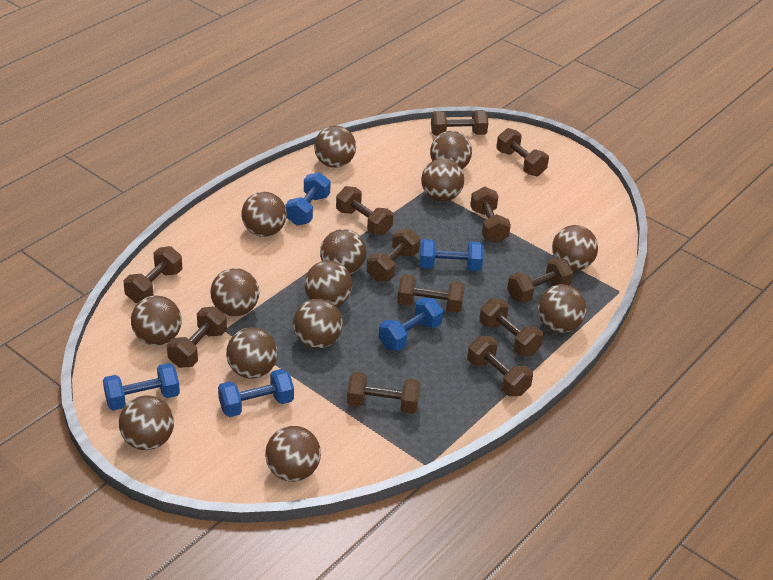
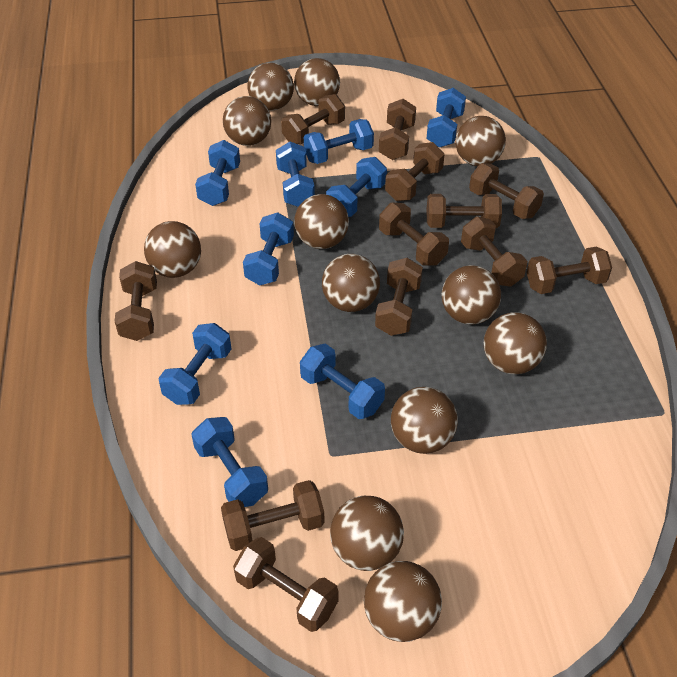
blue dumbbell: 5 -> 9
brown ball: 14 -> 12

